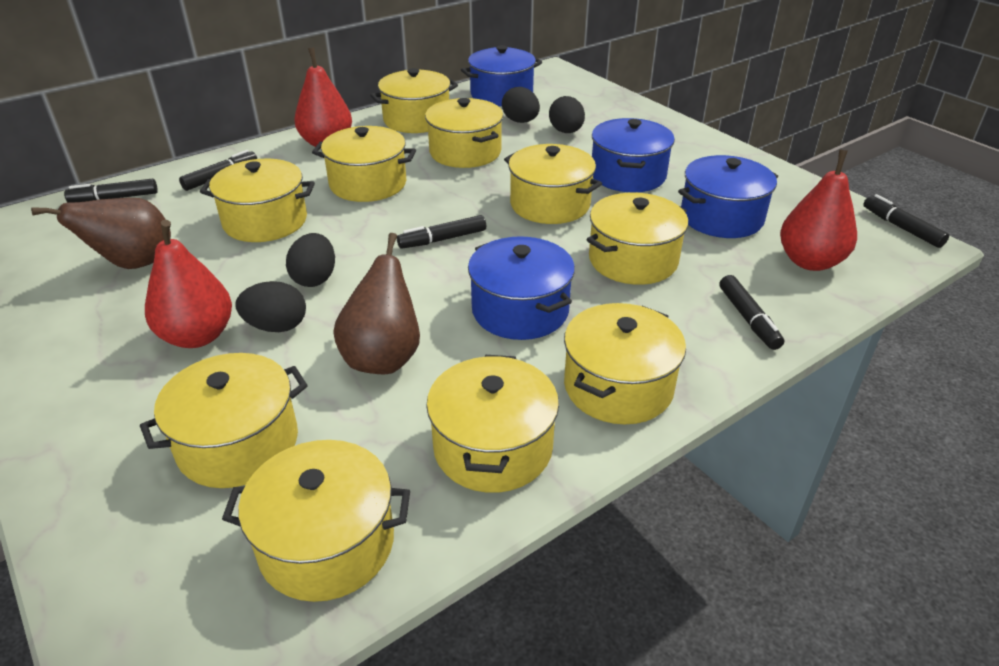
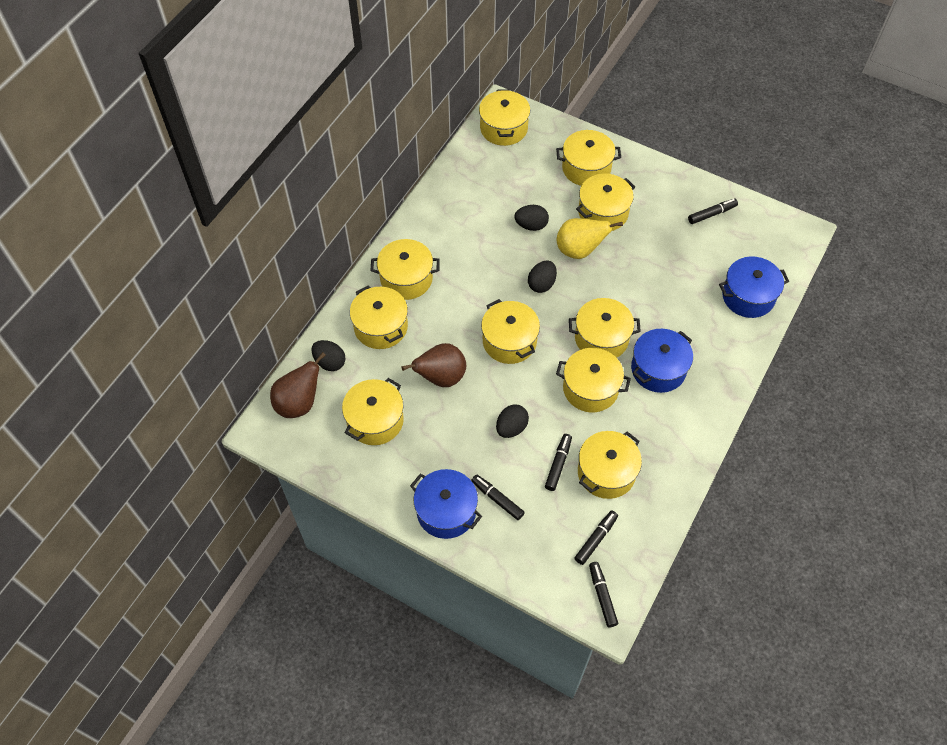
blue pot: 4 -> 3
red pear: 3 -> 0
yellow pear: 0 -> 1

